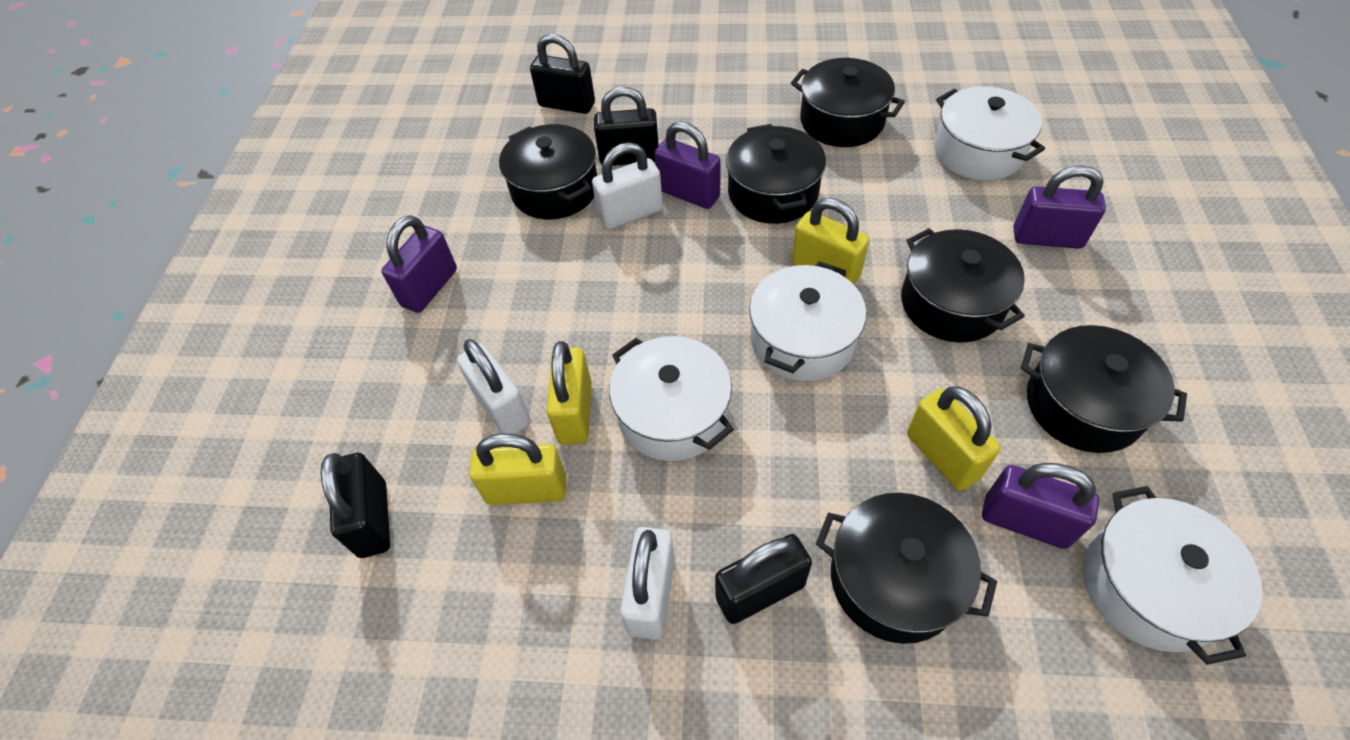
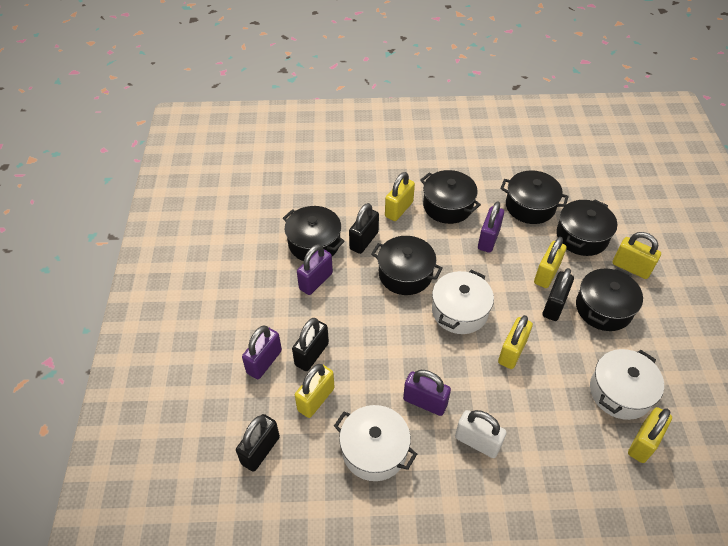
white padlock: 3 -> 1
white pot: 4 -> 3
yellow padlock: 4 -> 6

